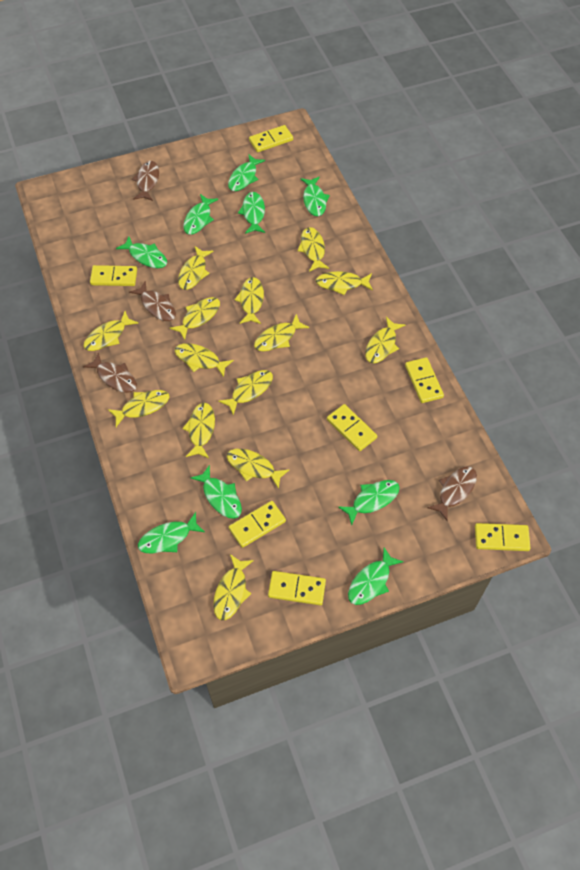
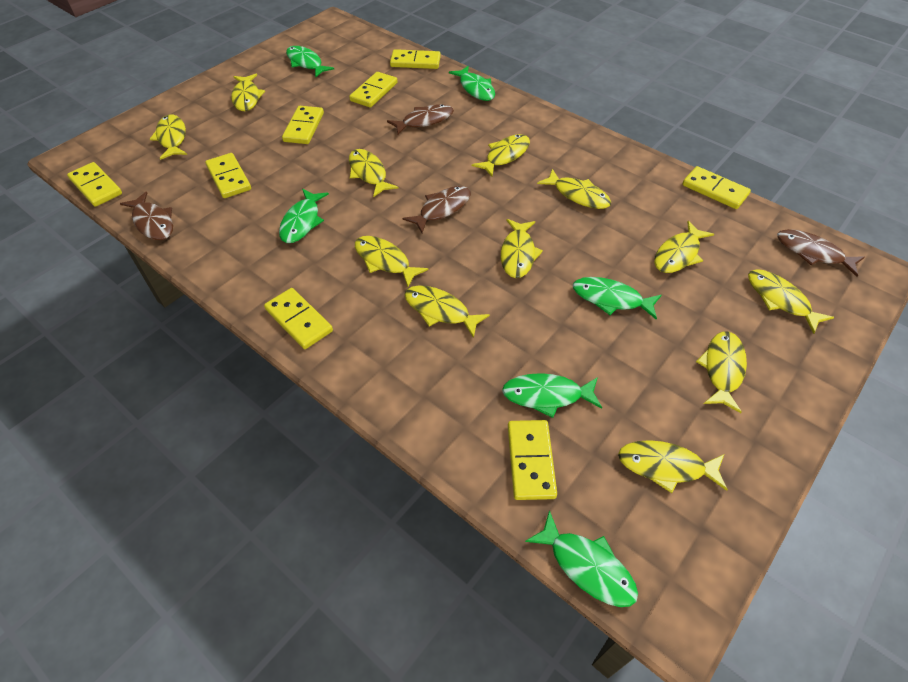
green fish: 9 -> 6
yellow domino: 7 -> 8
yellow fish: 14 -> 12

